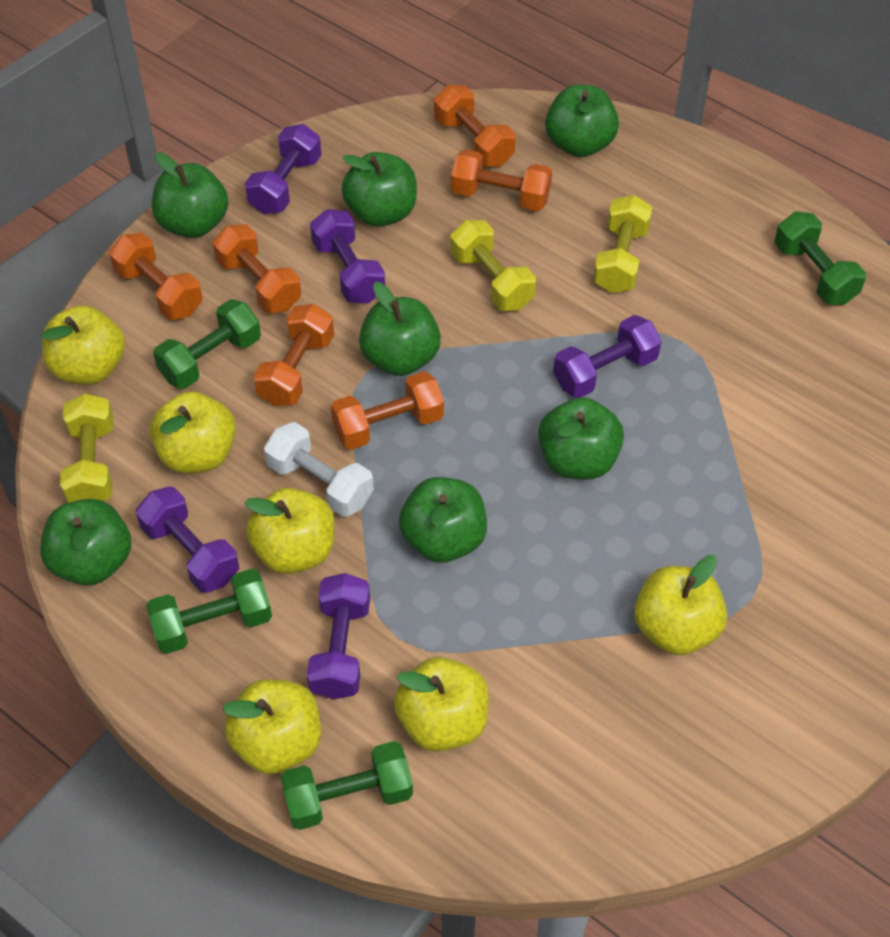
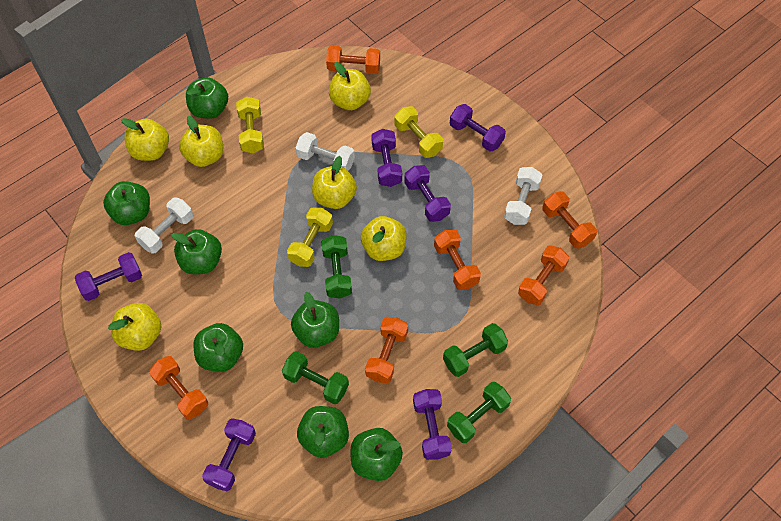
purple dumbbell: 5 -> 6
white dumbbell: 1 -> 3

